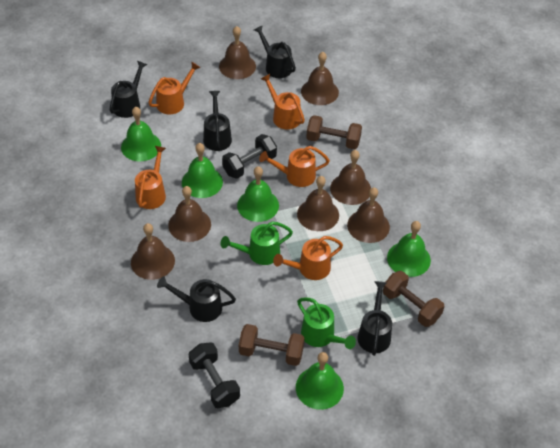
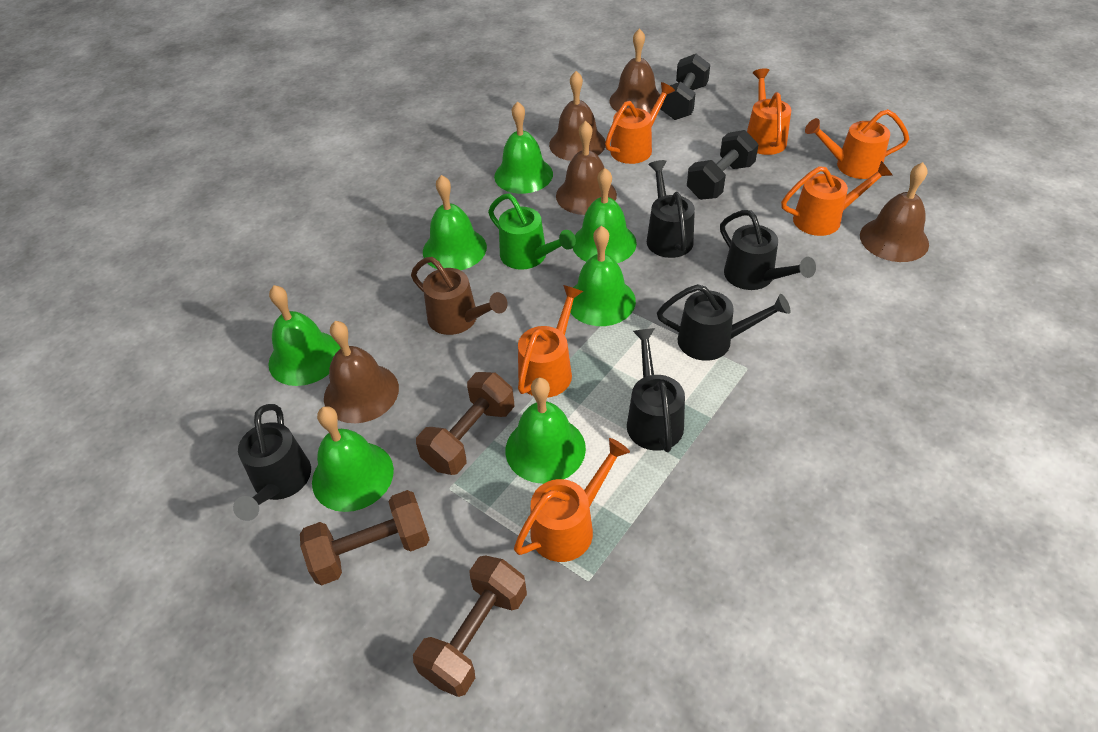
brown bell: 7 -> 5
brown watering can: 0 -> 1
green bell: 5 -> 7
green watering can: 2 -> 1
orange watering can: 5 -> 6

